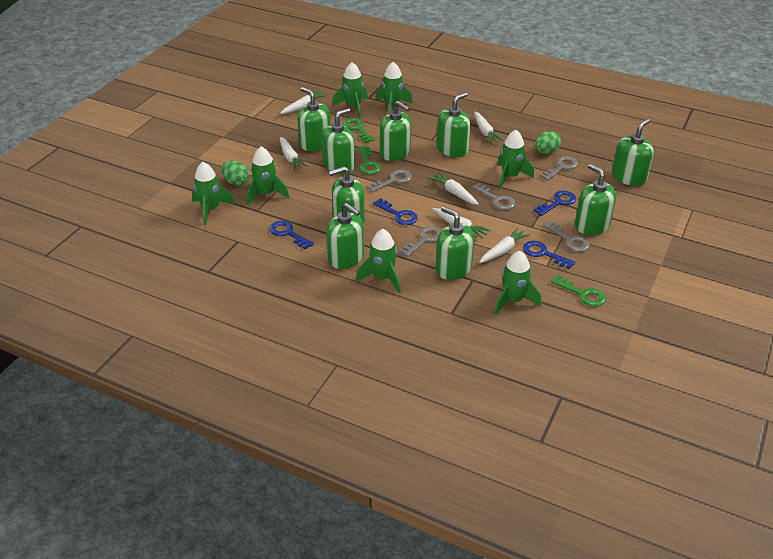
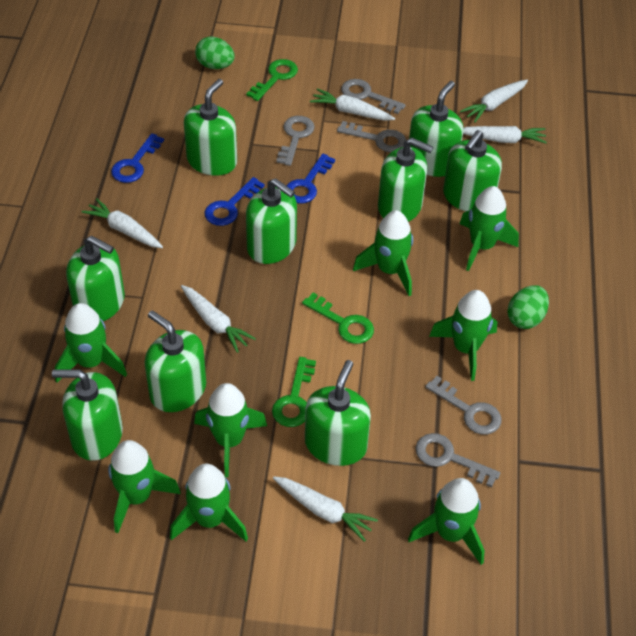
blue key: 4 -> 3
green rocket: 7 -> 8

